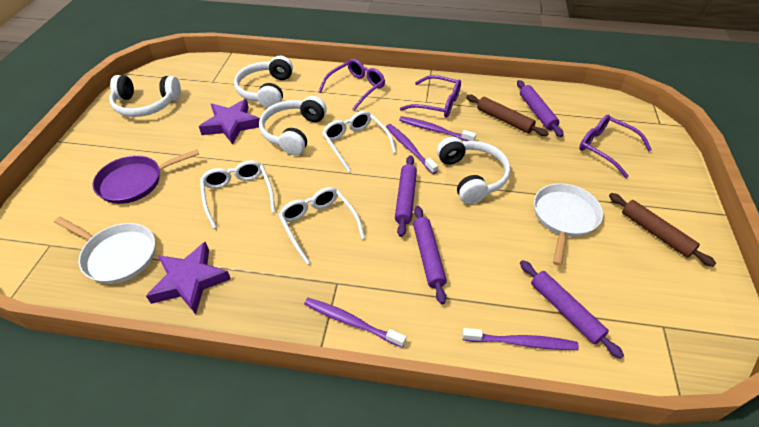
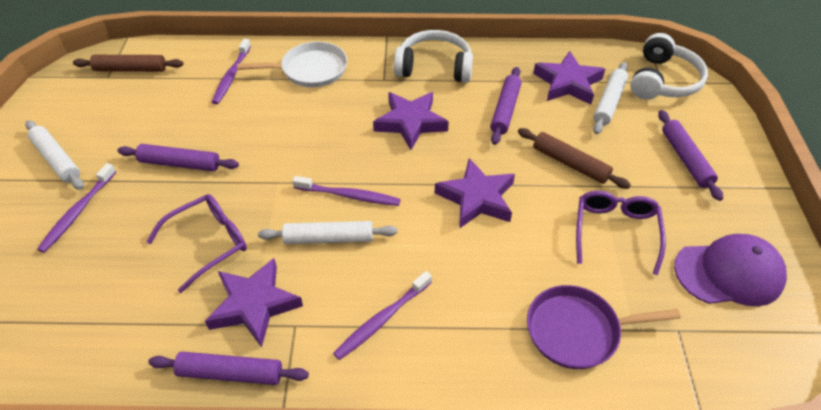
purple cap: 0 -> 1
purple glasses: 3 -> 2
purple star: 2 -> 4
white glasses: 3 -> 0
white headphones: 4 -> 2
white pan: 2 -> 1
white rolling pin: 0 -> 3

